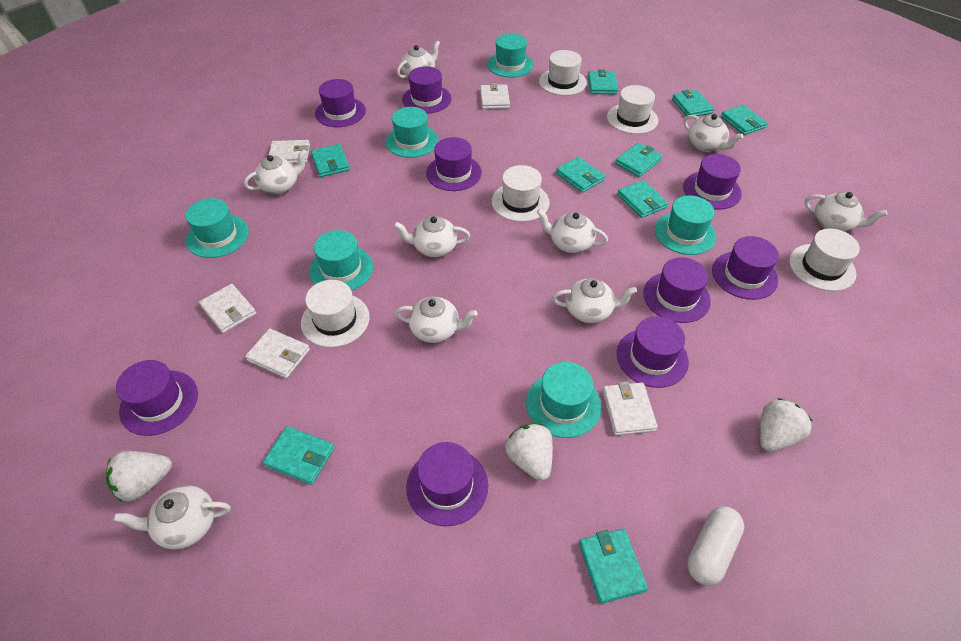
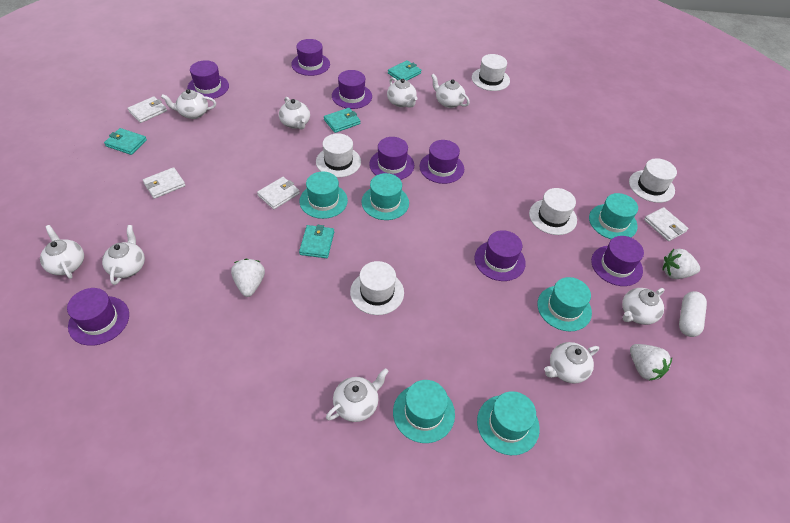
purple hat: 9 -> 8
turquoise wallet: 9 -> 4
white wallet: 5 -> 4

